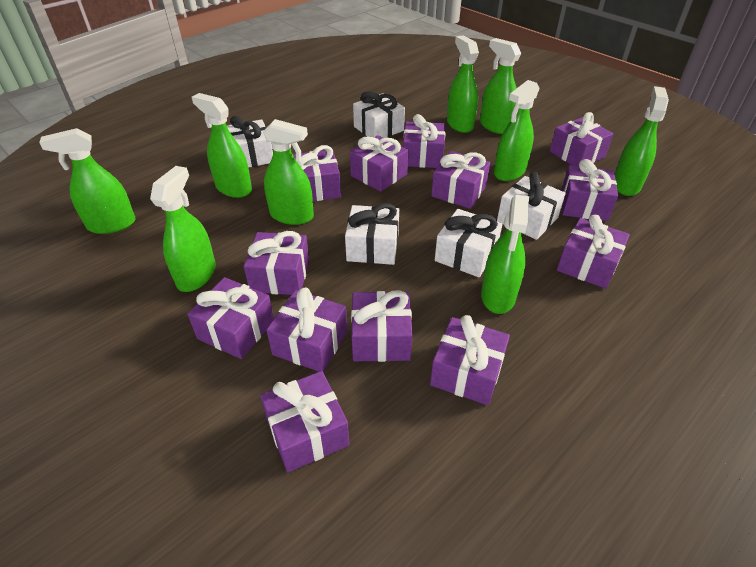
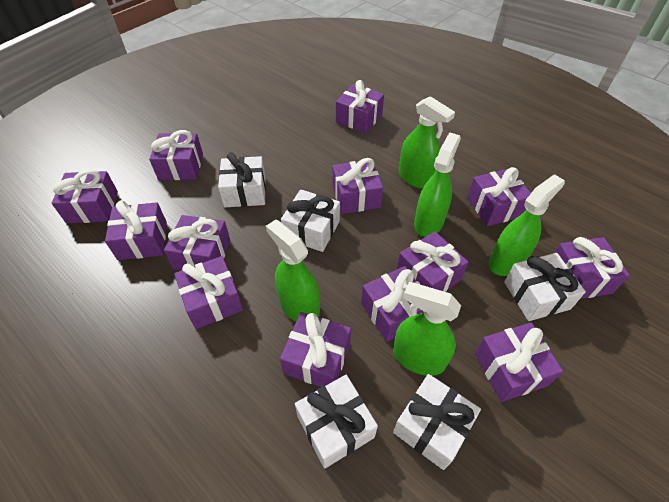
green spray bottle: 9 -> 5

